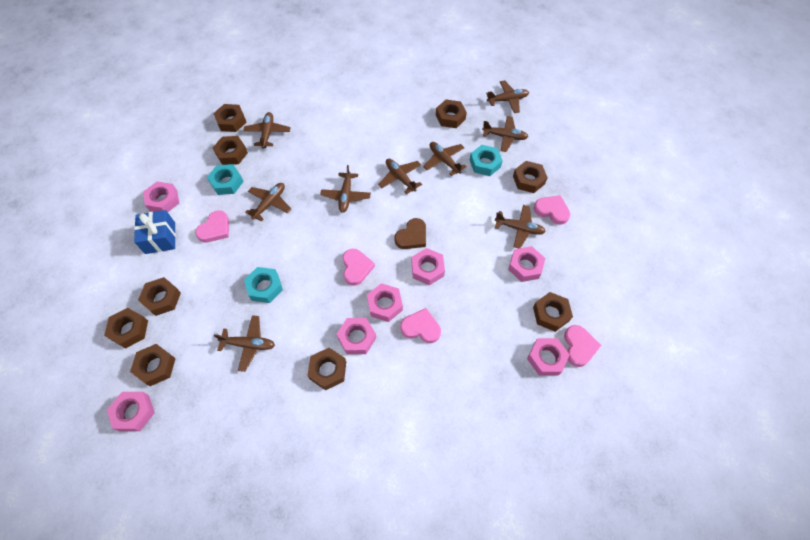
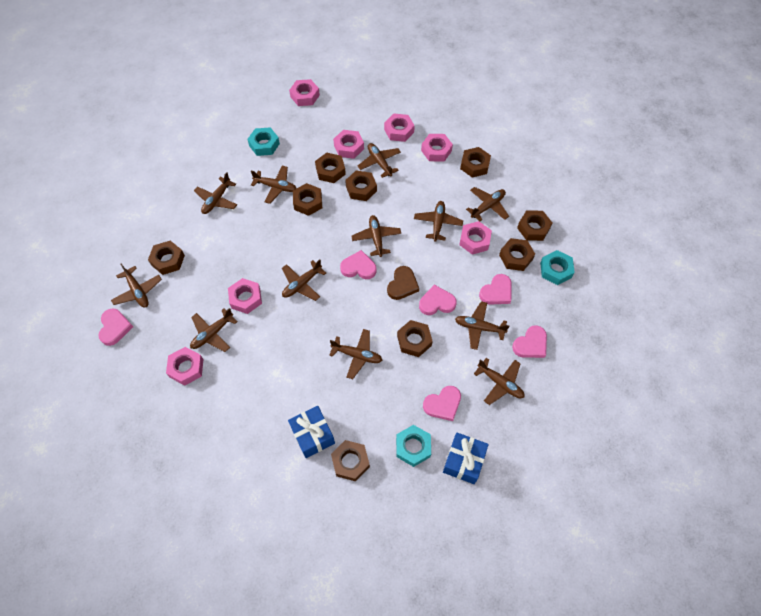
blue gift: 1 -> 2
brown plane: 9 -> 12
pink heart: 5 -> 6

